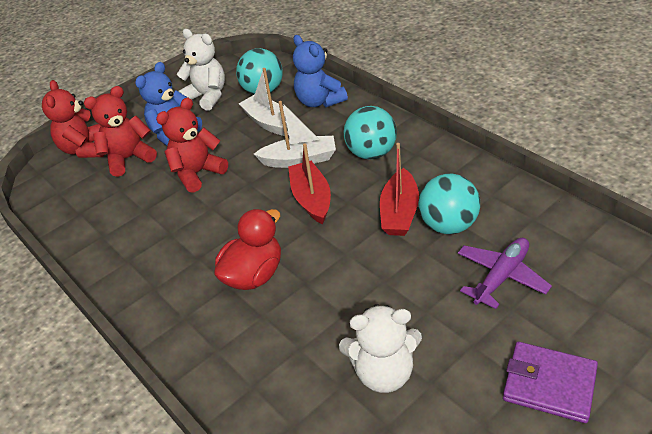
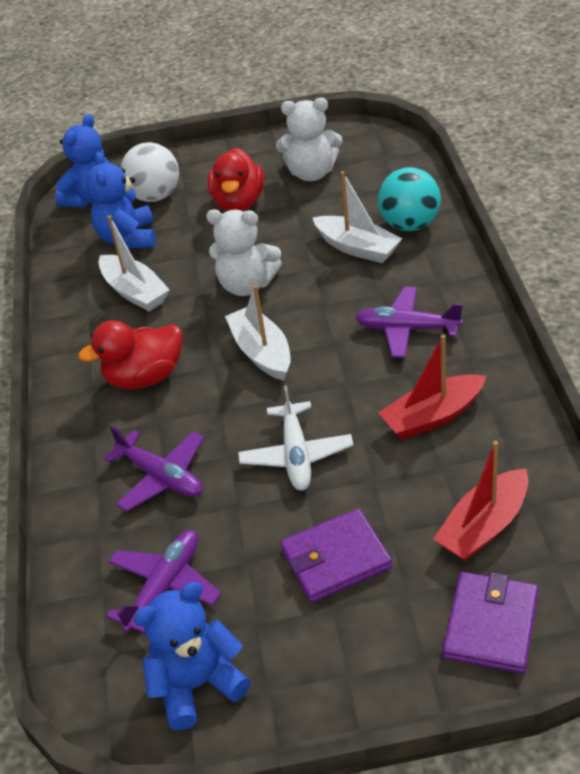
blue teddy bear: 2 -> 3
purple plane: 1 -> 3
purple wallet: 1 -> 2
red duck: 1 -> 2
red teddy bear: 3 -> 0
turquoise ball: 3 -> 1
white ball: 0 -> 1
white boat: 2 -> 3
white plane: 0 -> 1

